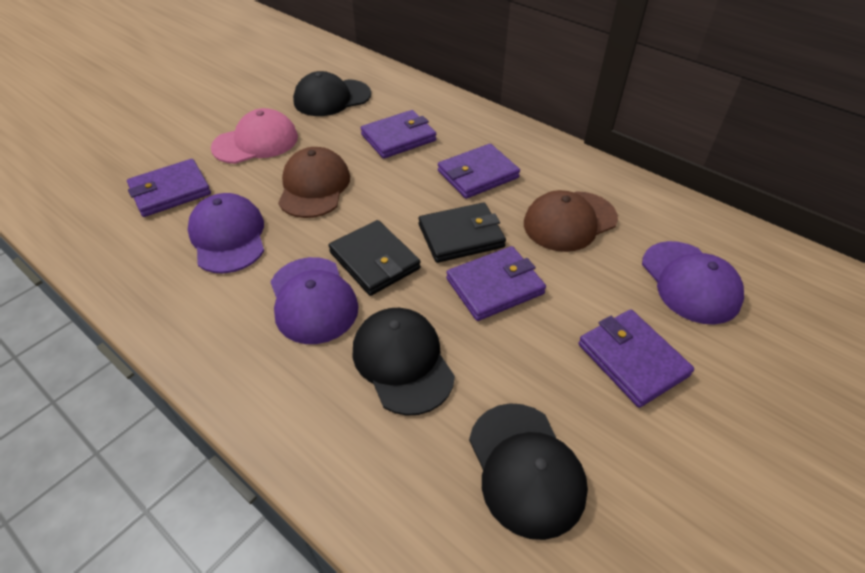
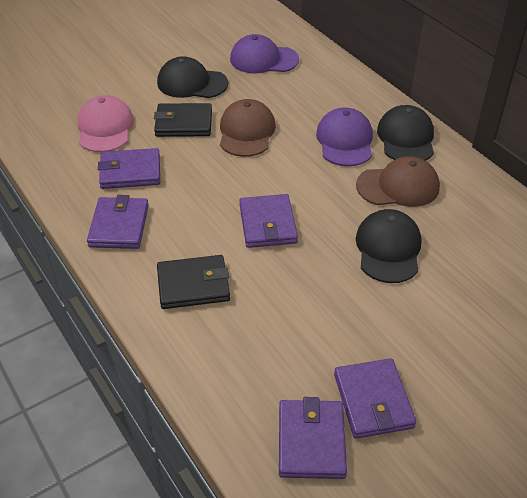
purple cap: 3 -> 2

